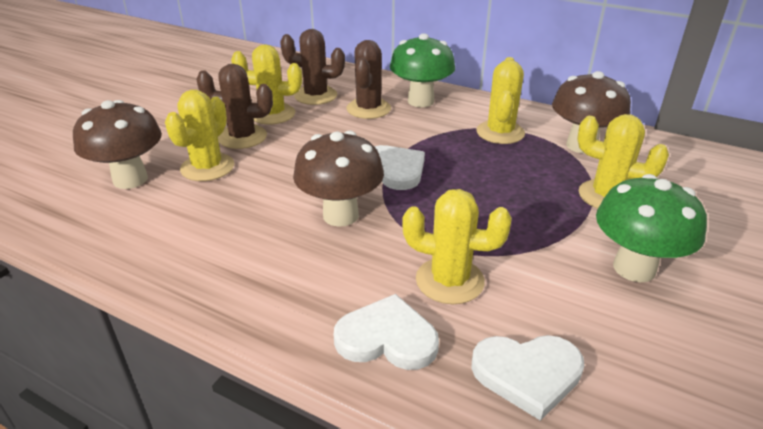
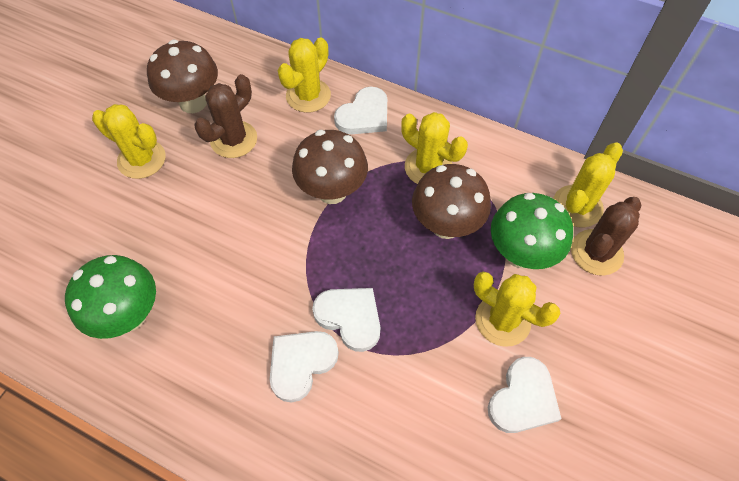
brown cactus: 3 -> 2
white heart: 3 -> 4

